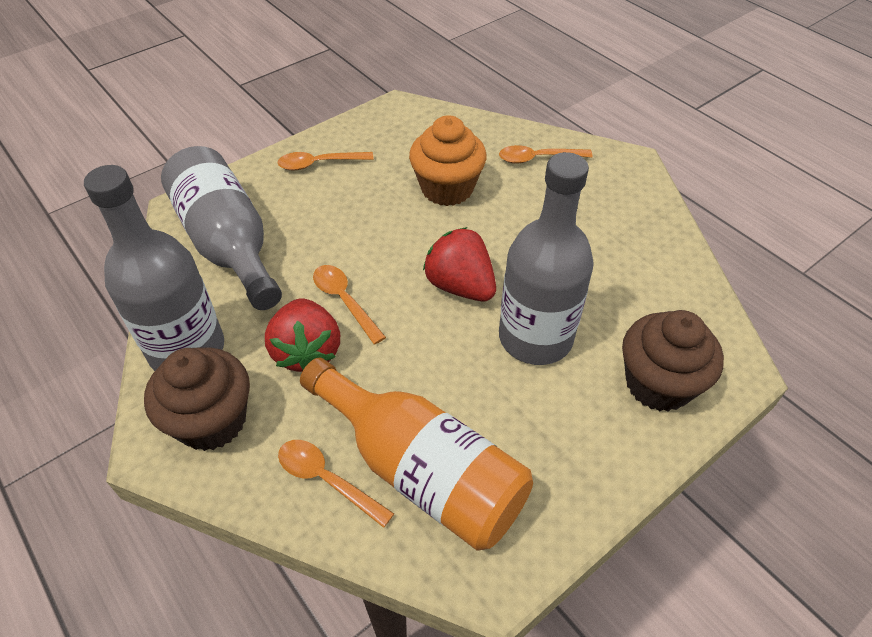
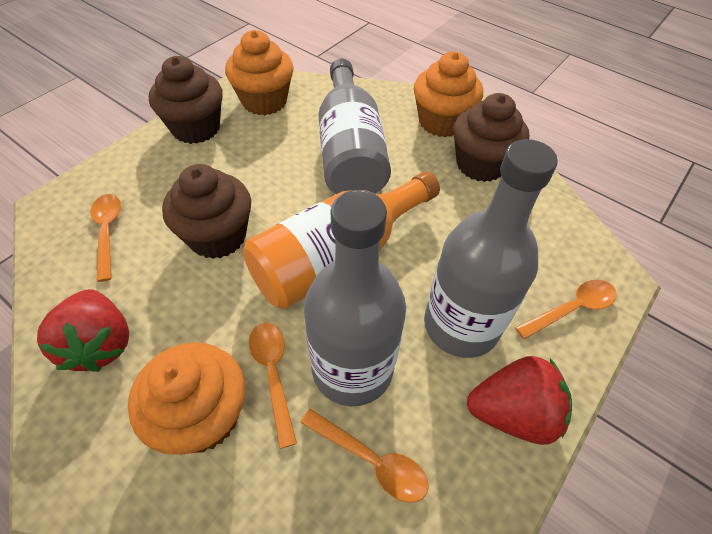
brown cupcake: 2 -> 3
orange cupcake: 1 -> 3

